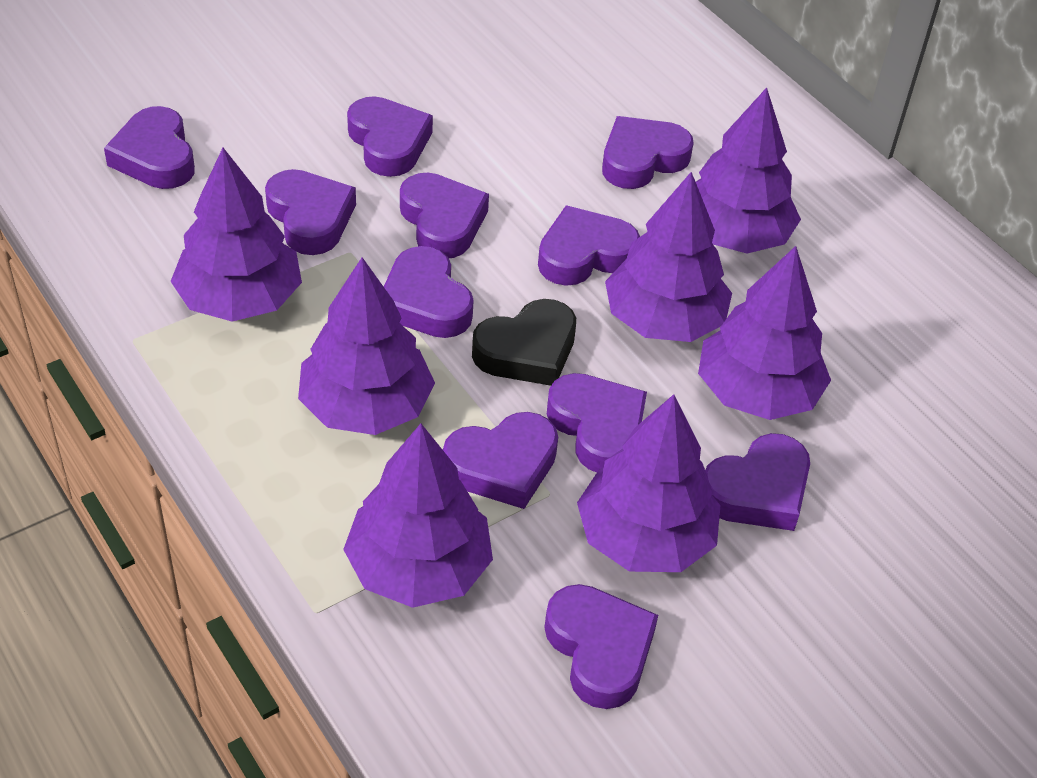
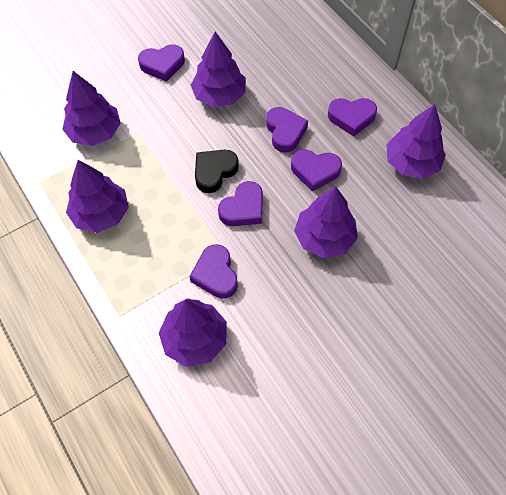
purple heart: 11 -> 6
purple tree: 7 -> 6

